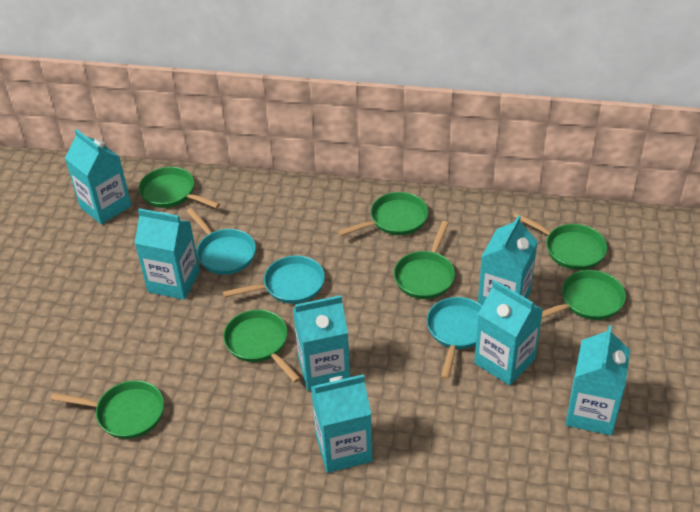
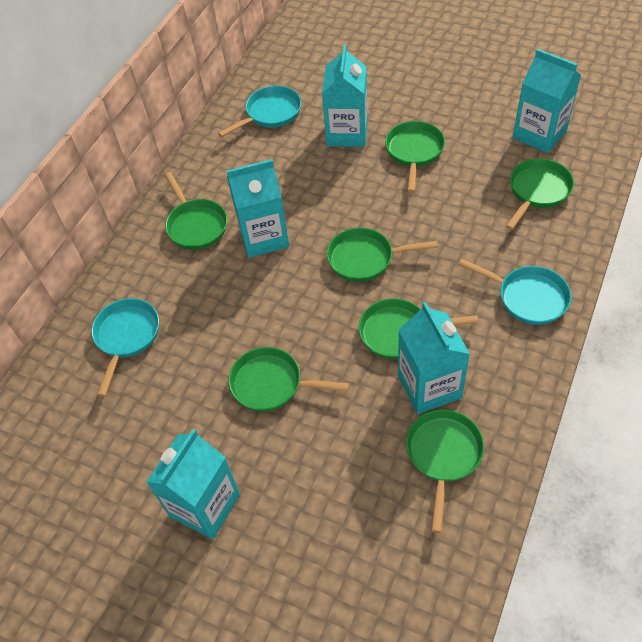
turquoise carton: 7 -> 5

